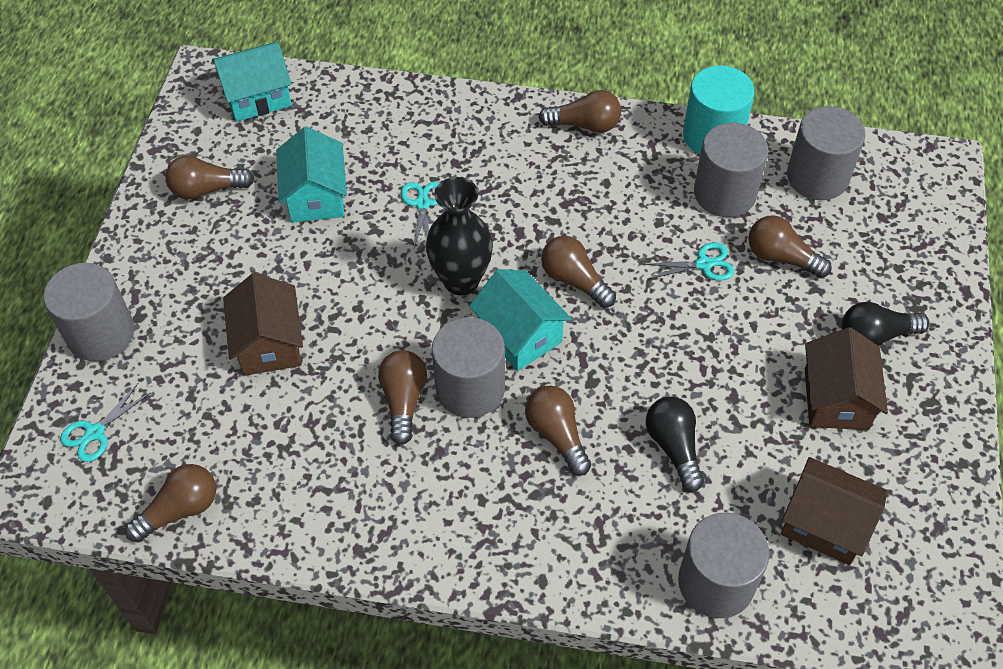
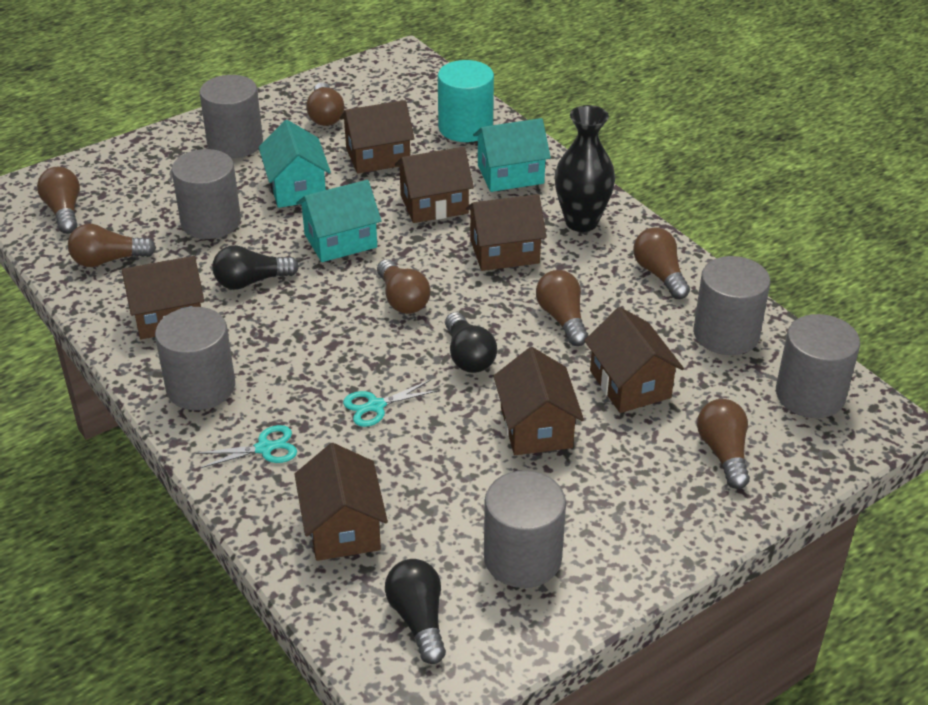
black light bulb: 2 -> 3
brown house: 3 -> 7
grey cylinder: 5 -> 6
turquoise scissors: 3 -> 2

